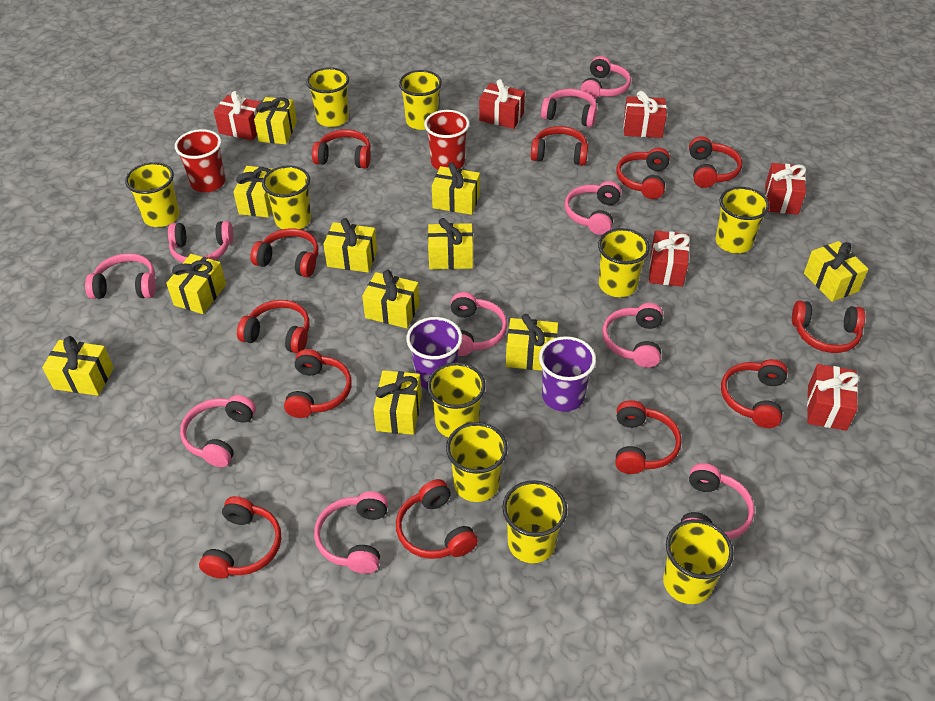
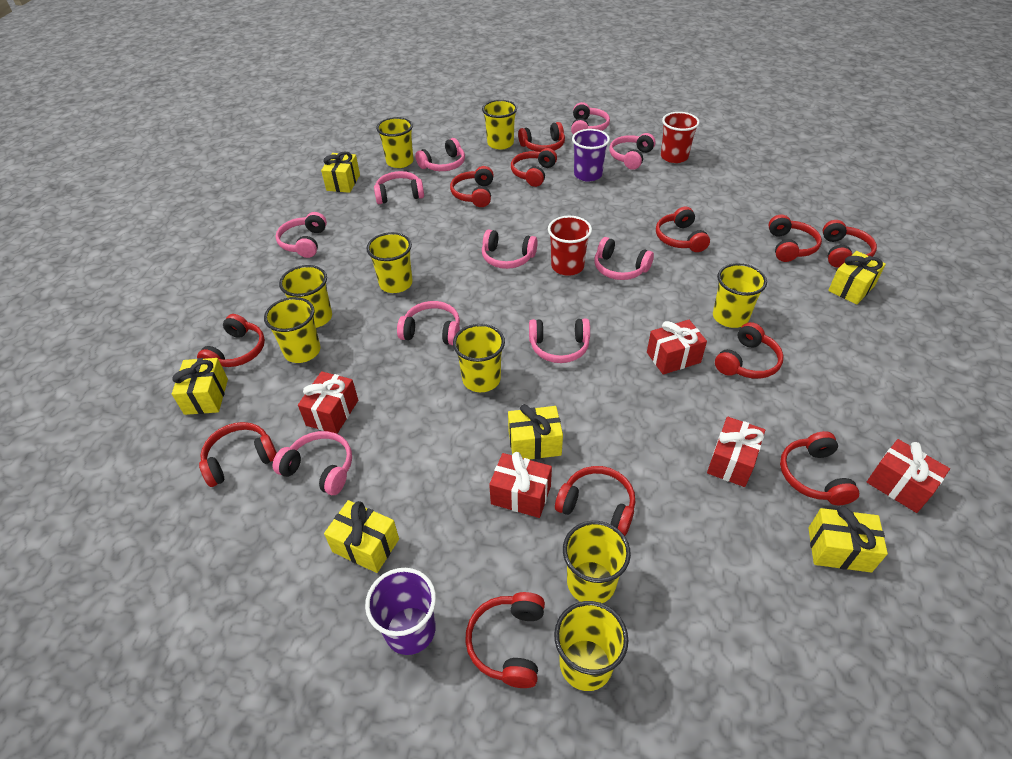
red gift: 6 -> 5
yellow cup: 10 -> 9
yellow gift: 11 -> 6

